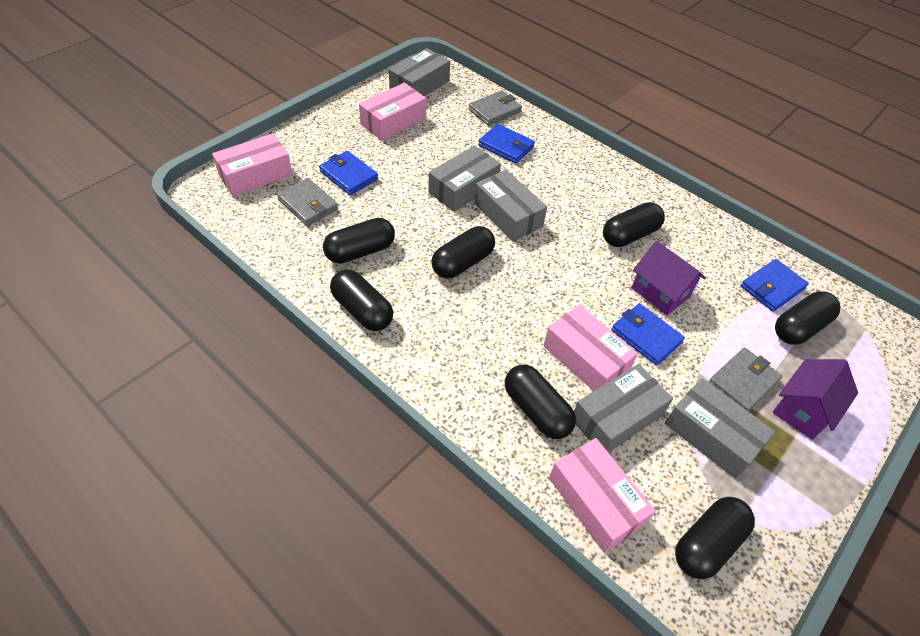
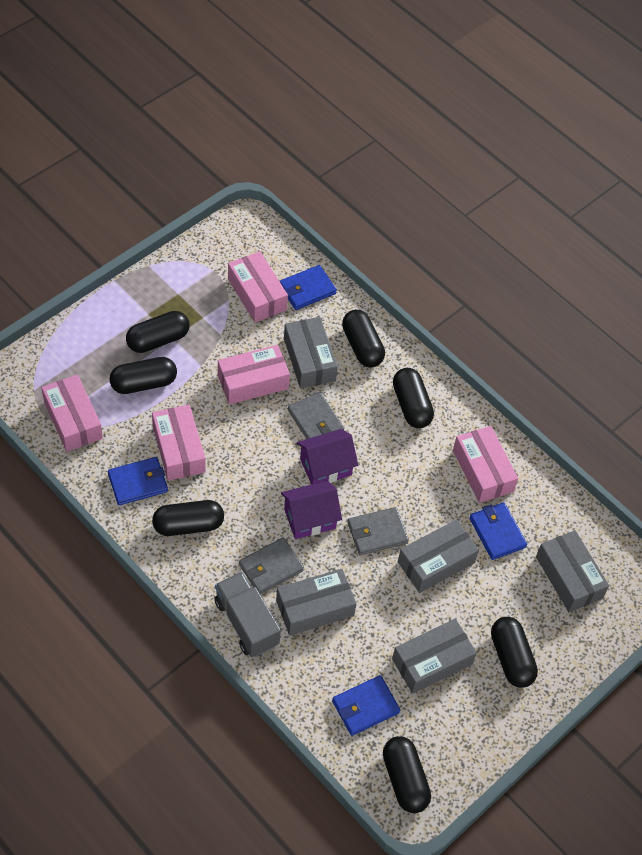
grey truck: 0 -> 1
pink box: 4 -> 5

